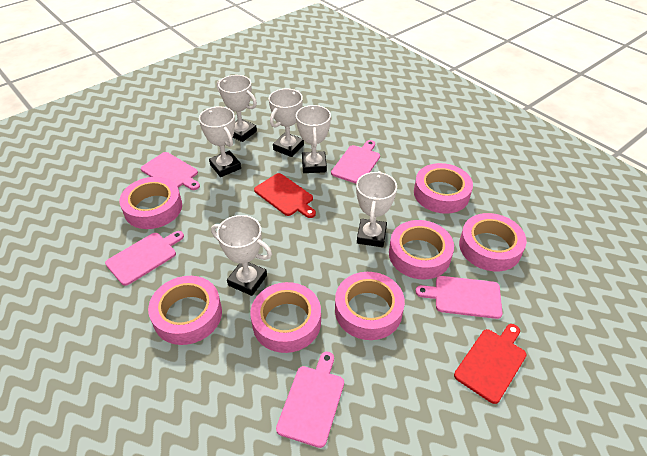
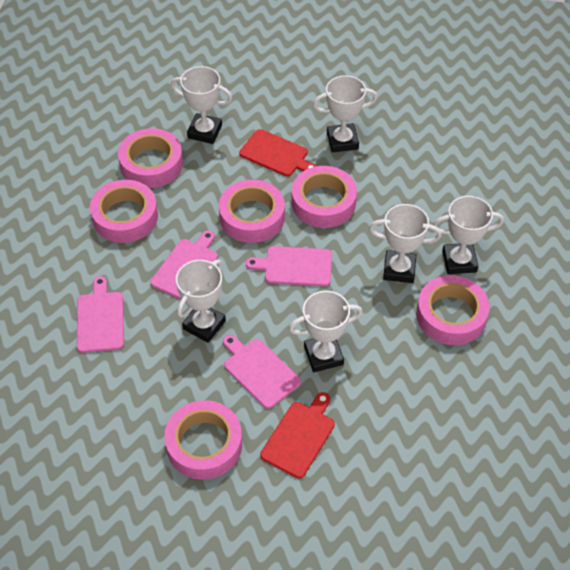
pink cutting board: 5 -> 4
pink tape: 7 -> 6

